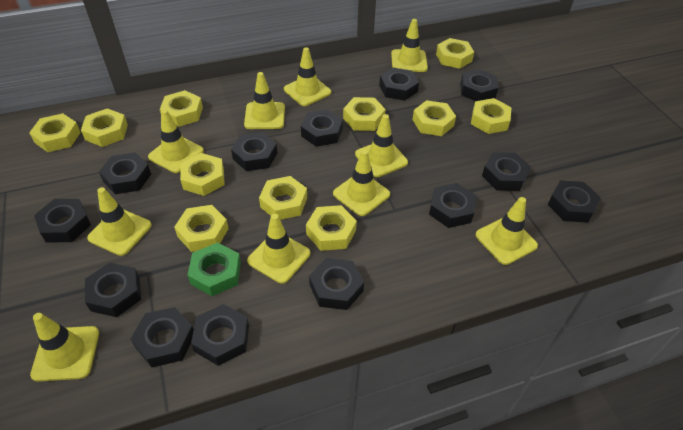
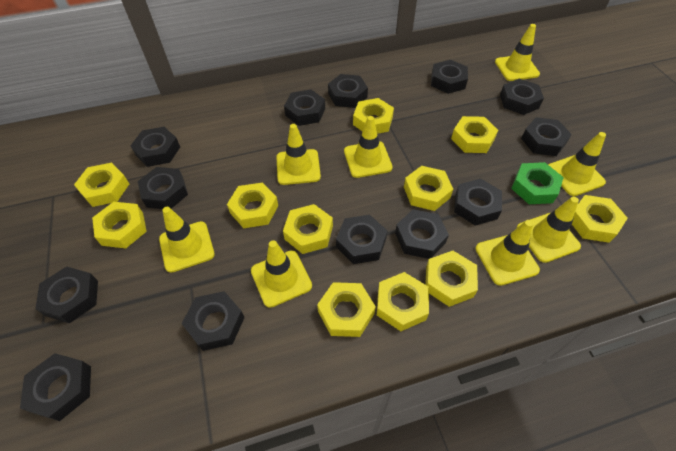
yellow traffic cone: 10 -> 8

